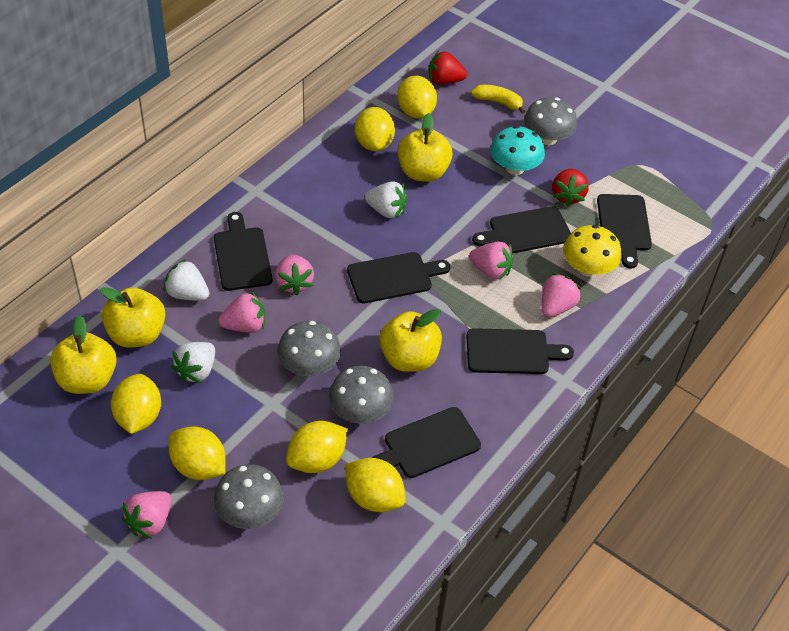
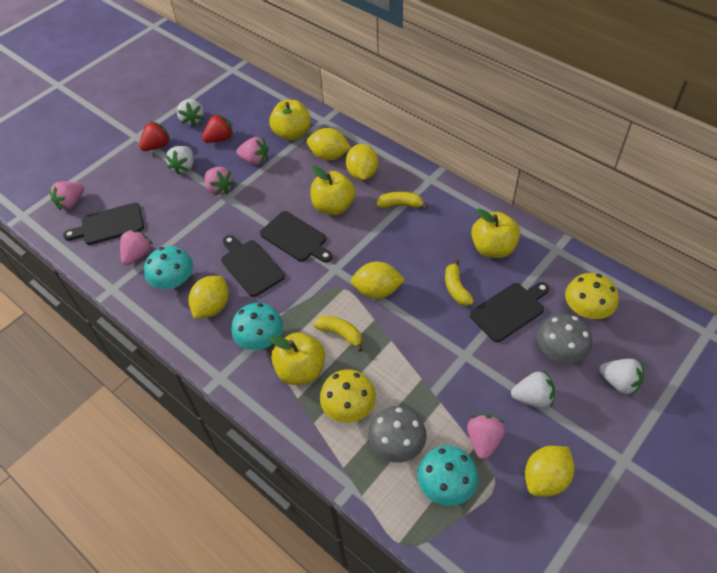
black cutting board: 6 -> 4
grey mushroom: 4 -> 2
turquoise mushroom: 1 -> 3
white strawberry: 3 -> 4
yellow banana: 1 -> 3
yellow lemon: 6 -> 5
yellow mushroom: 1 -> 2

